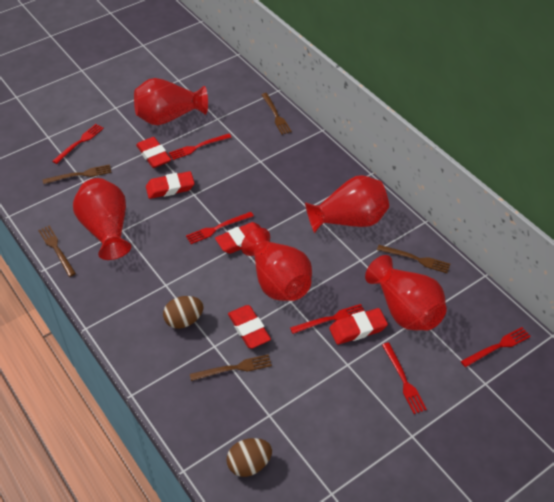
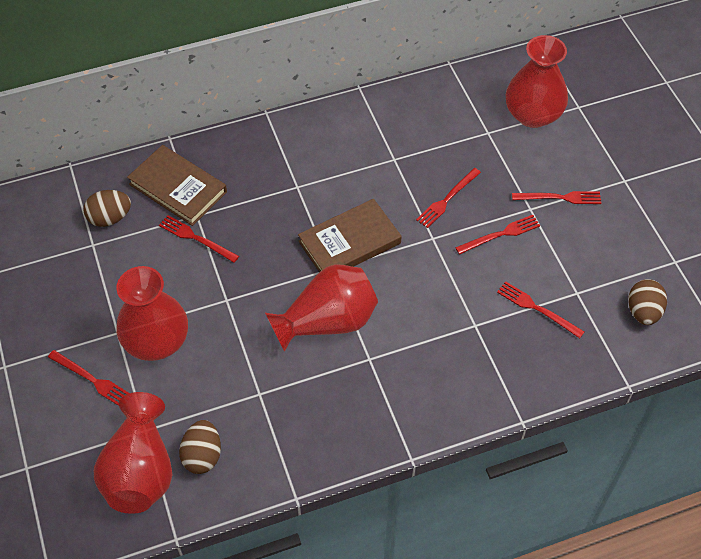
brown book: 0 -> 2
brown egg: 2 -> 3
brown fork: 5 -> 0
red eraser: 5 -> 0
red vase: 5 -> 4

